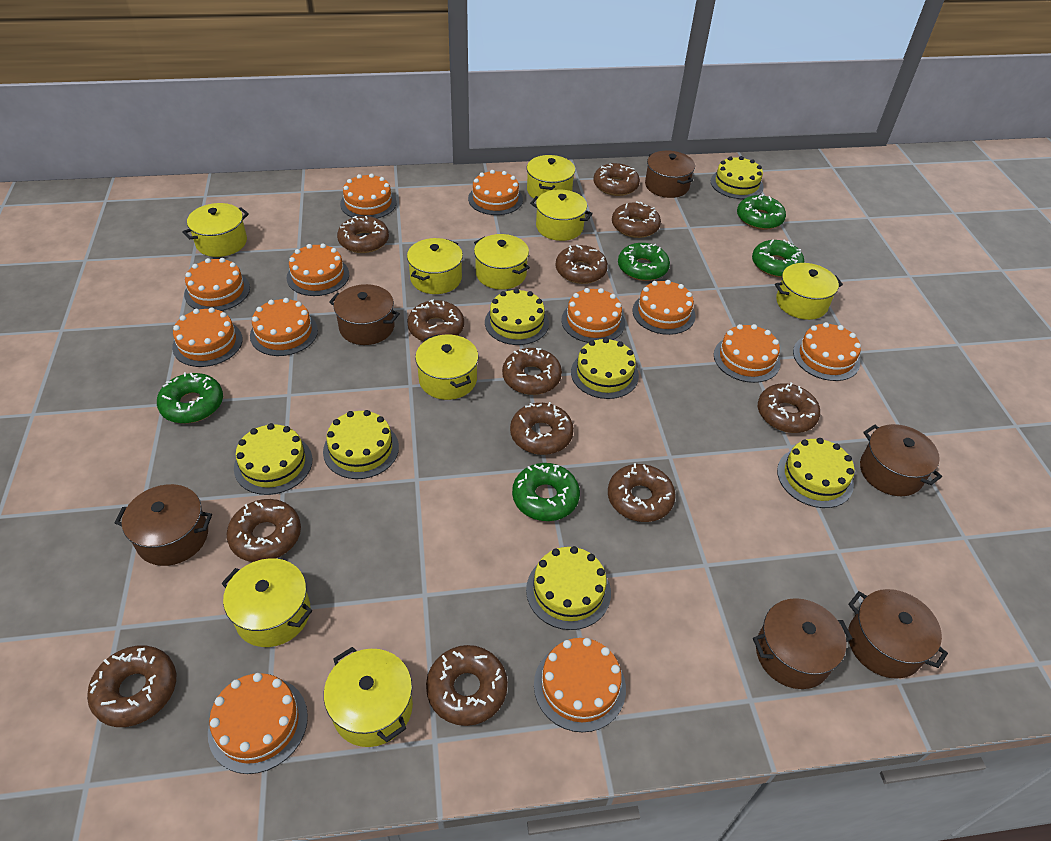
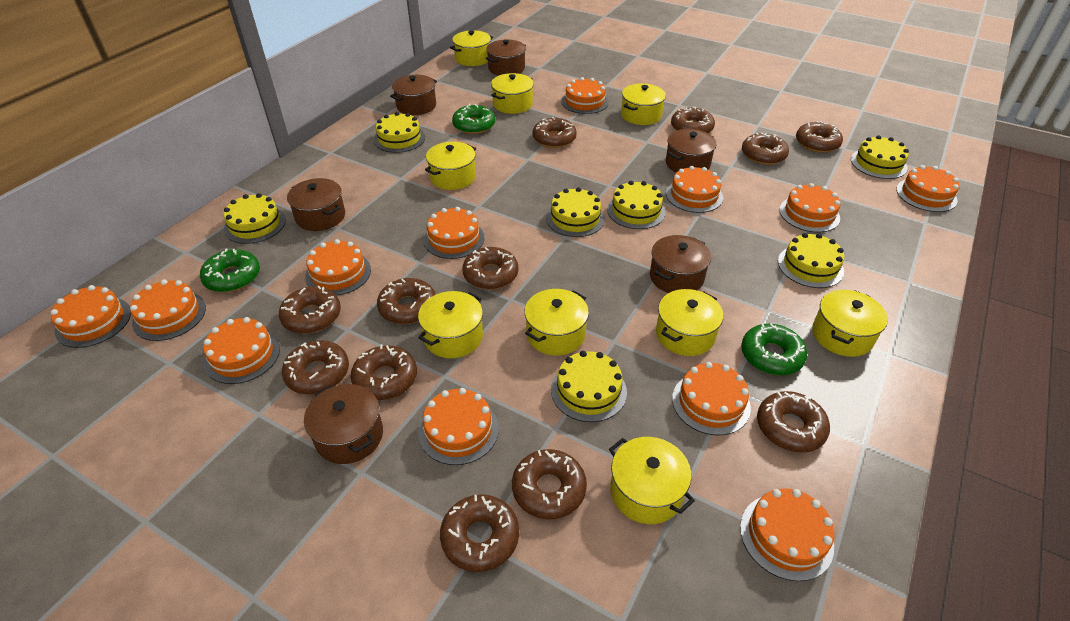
green donut: 5 -> 3

